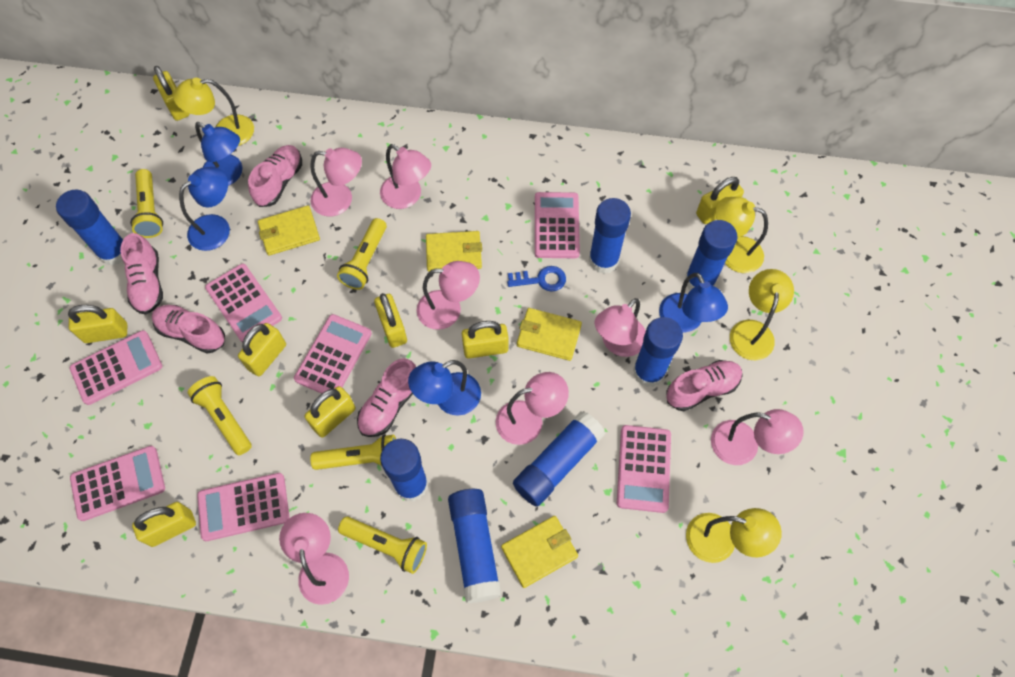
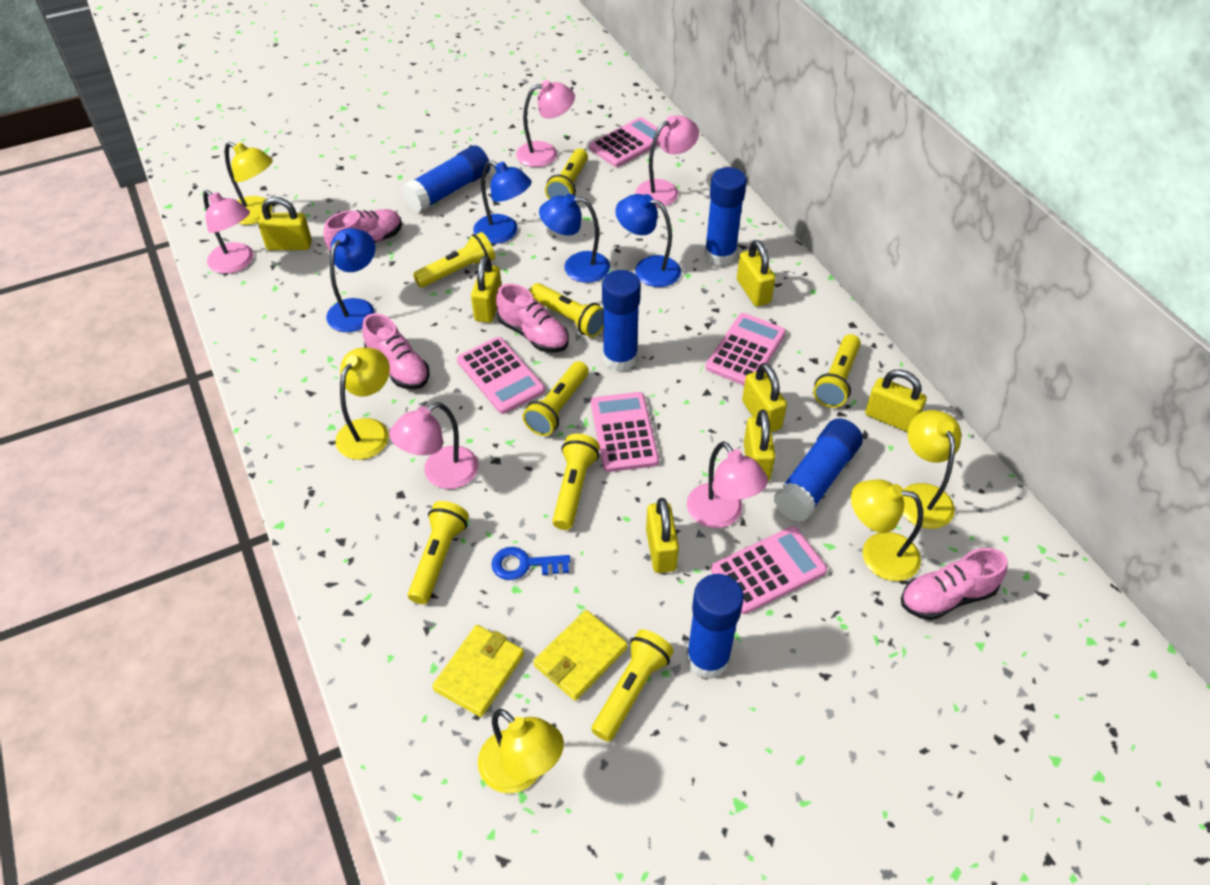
blue glue stick: 7 -> 5
pink calculator: 7 -> 5
pink lamp: 7 -> 5
pink shoe: 5 -> 4
yellow flashlight: 5 -> 8
yellow lamp: 4 -> 5
yellow padlock: 8 -> 7
yellow wallet: 4 -> 2

